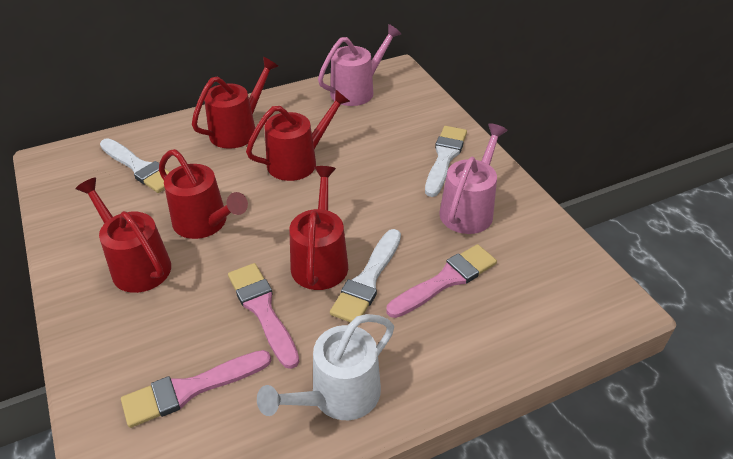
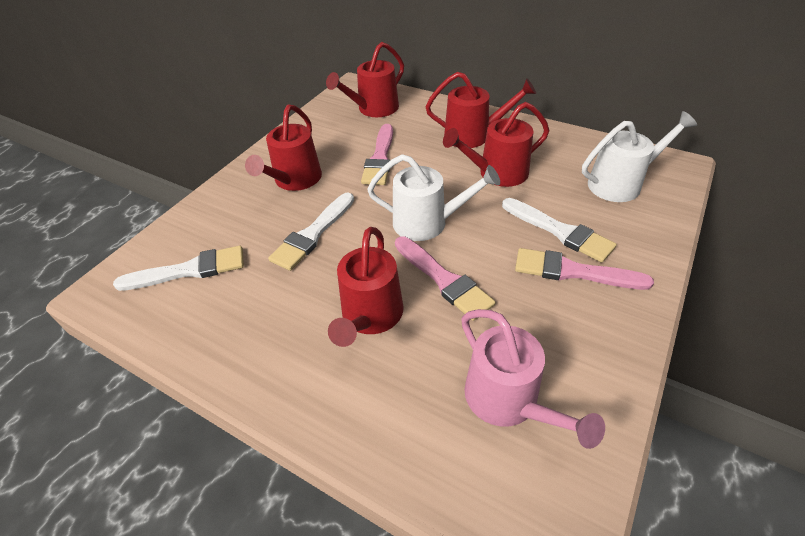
pink watering can: 2 -> 1
white watering can: 1 -> 2

